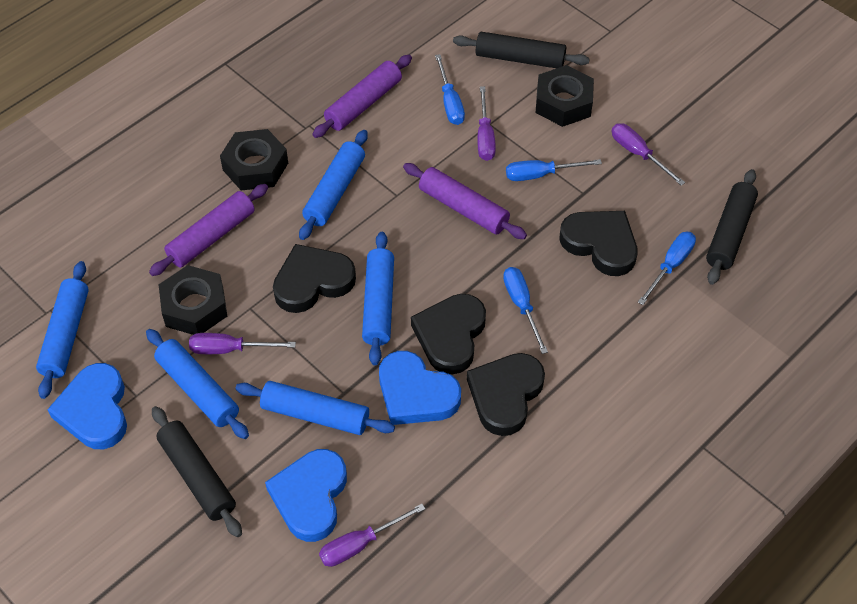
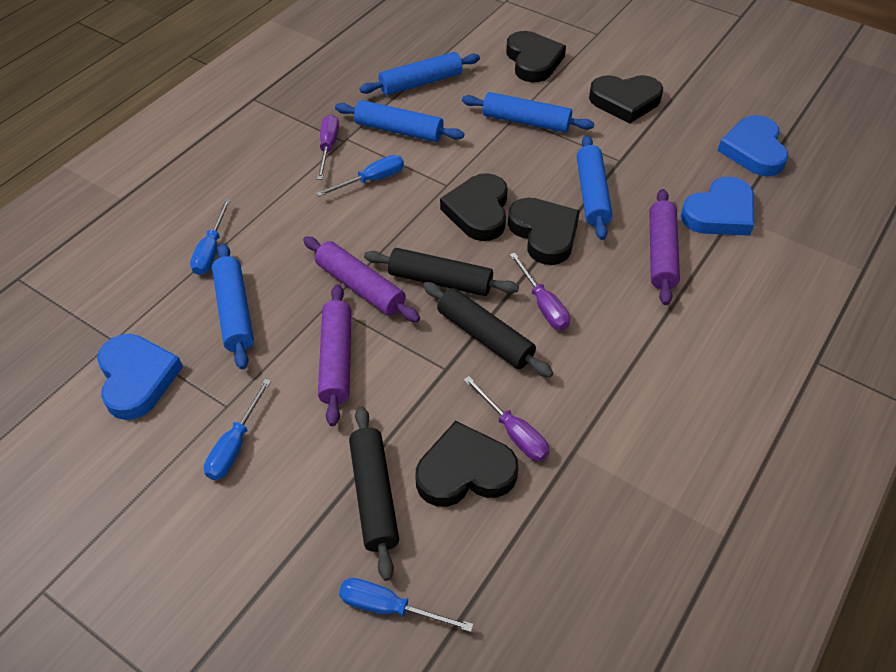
black heart: 4 -> 5
black nut: 3 -> 0
purple screwdriver: 4 -> 3

